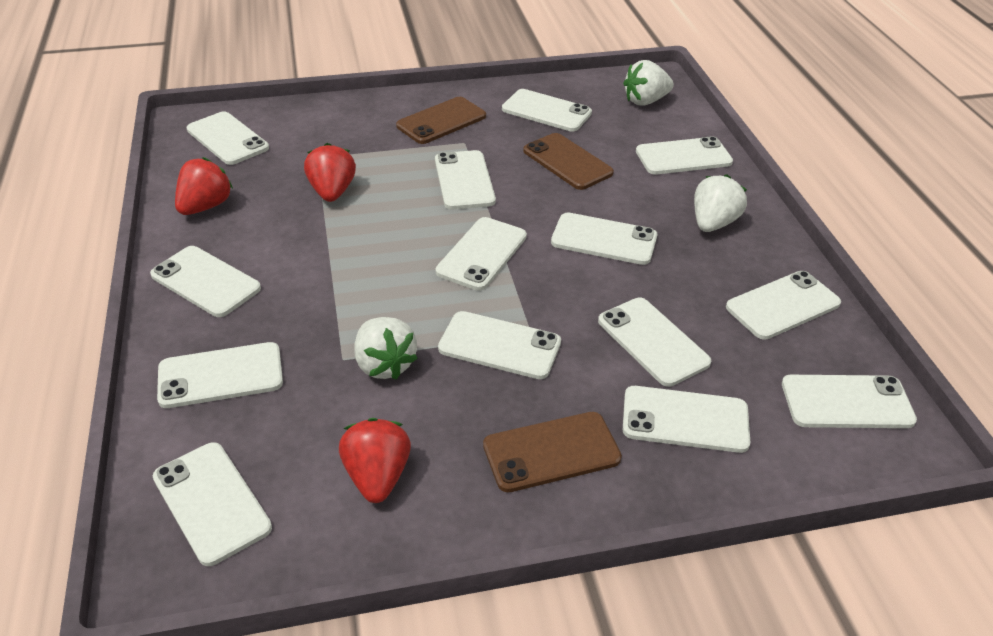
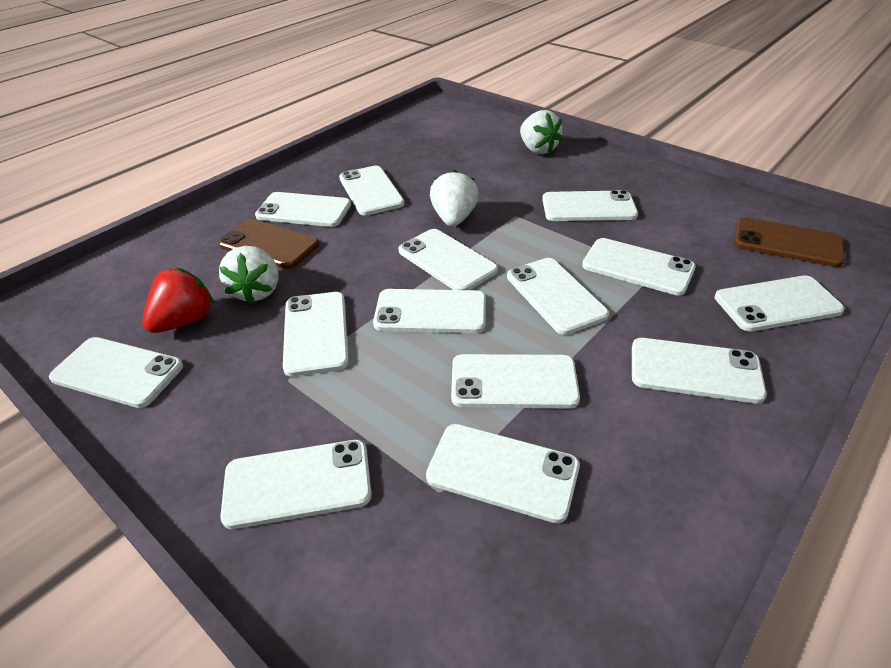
brown phone: 3 -> 2
red strawberry: 3 -> 1

